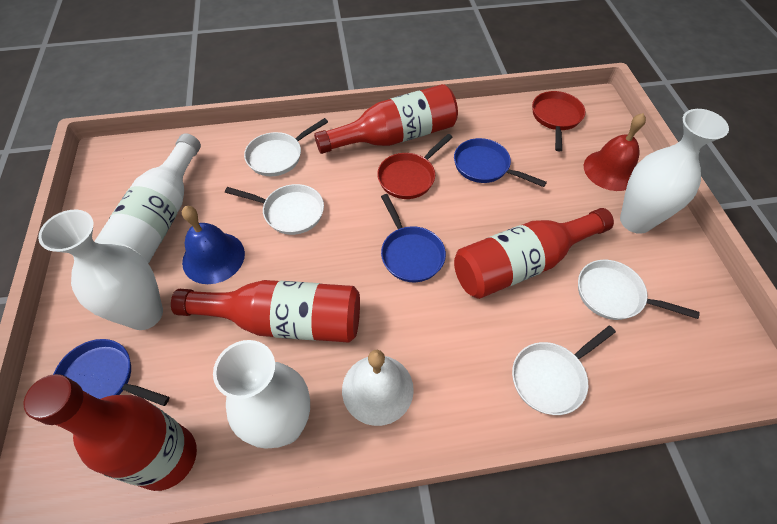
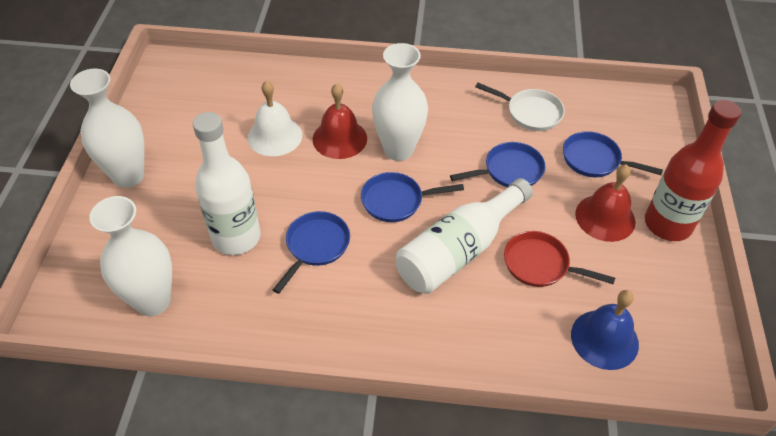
blue pan: 3 -> 4
red bell: 1 -> 2
red bottle: 4 -> 1
red pan: 2 -> 1
white bottle: 1 -> 2
white pan: 4 -> 1

